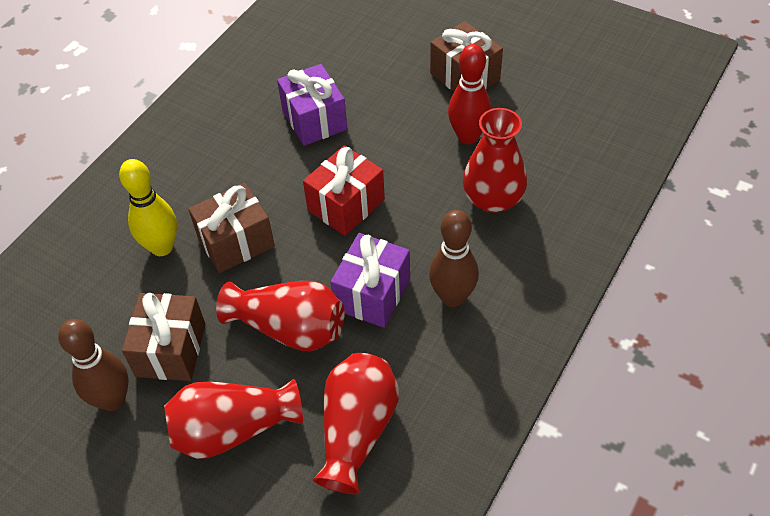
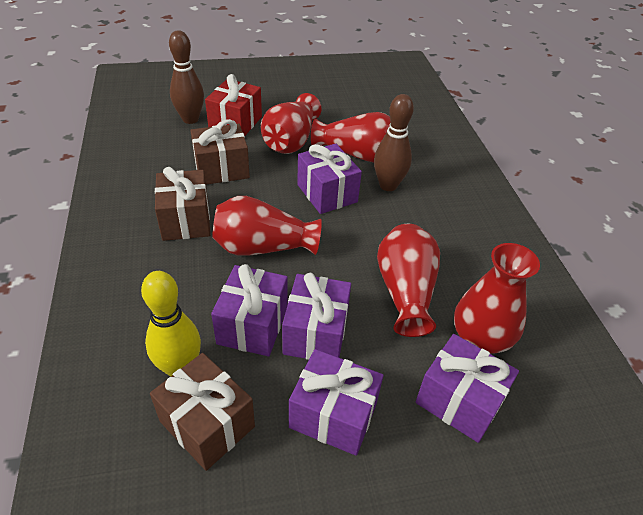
purple gift: 2 -> 5
red bowling pin: 1 -> 0
red vase: 4 -> 5

